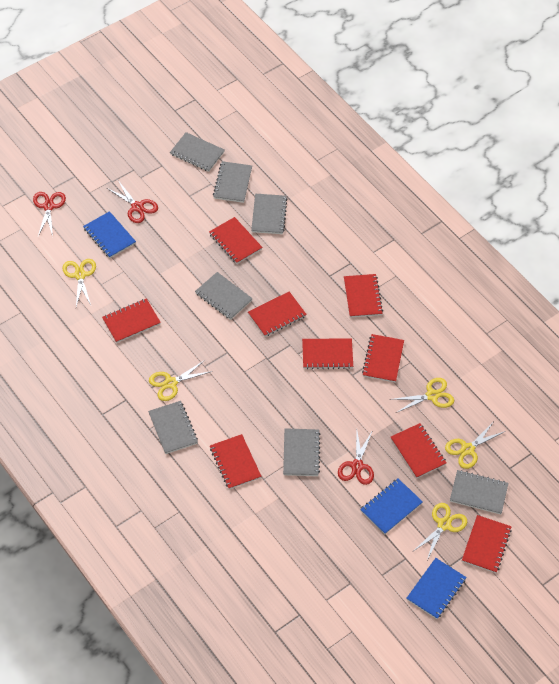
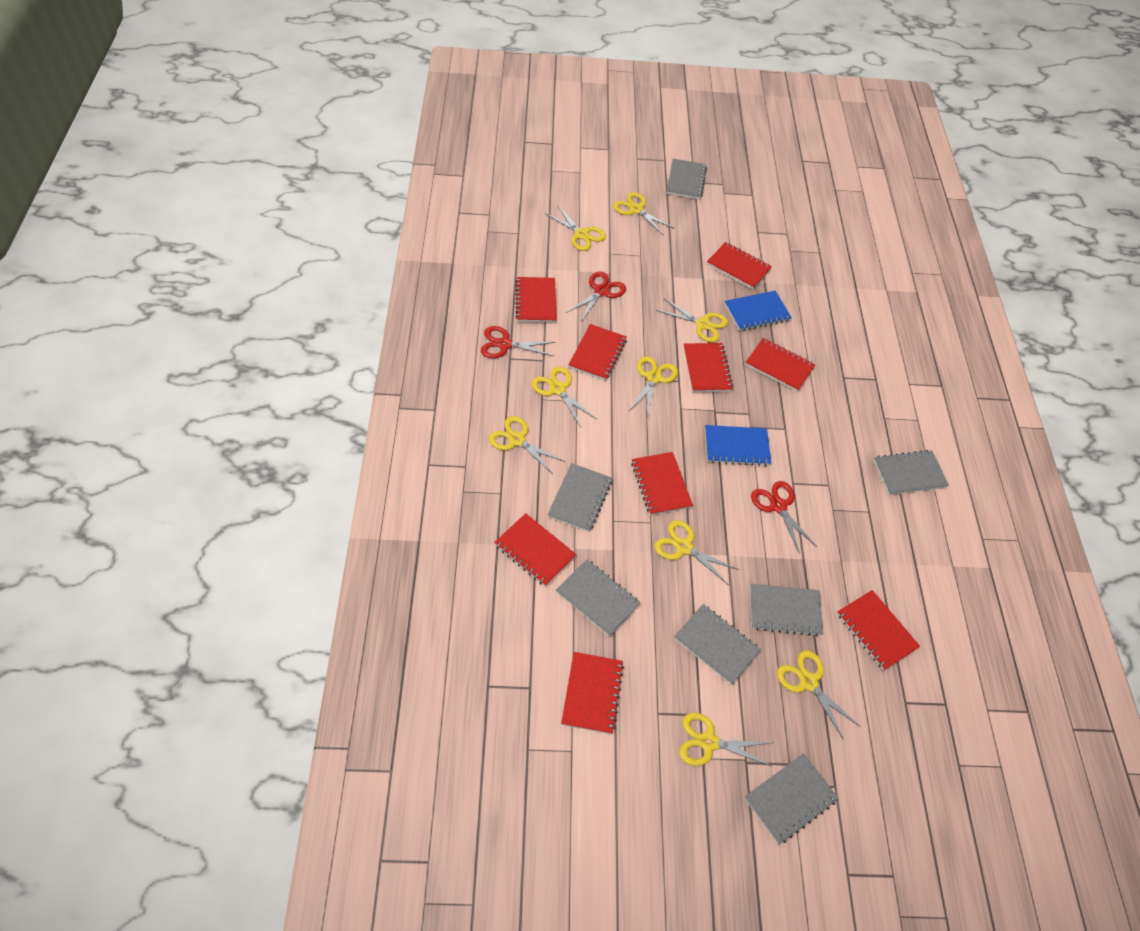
blue notebook: 3 -> 2
yellow scissors: 5 -> 9

